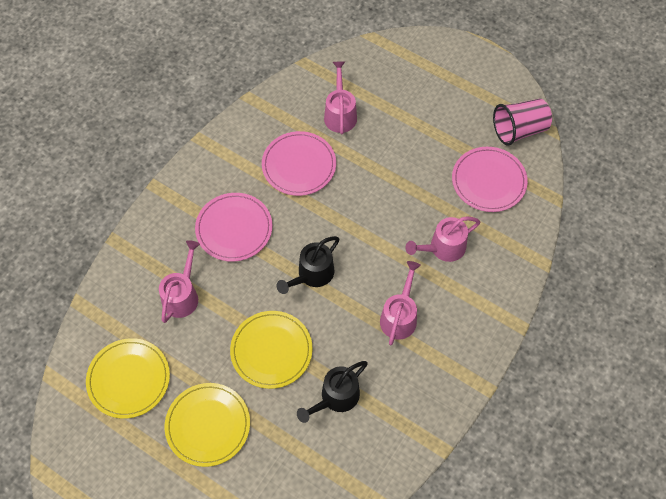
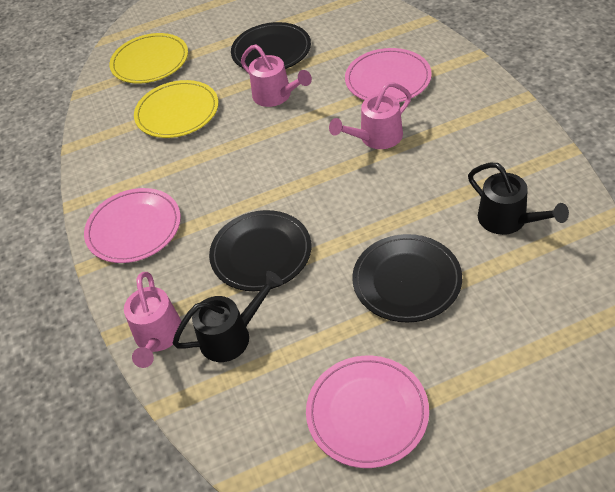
black plate: 0 -> 3
pink cup: 1 -> 0
pink watering can: 4 -> 3
yellow plate: 3 -> 2

